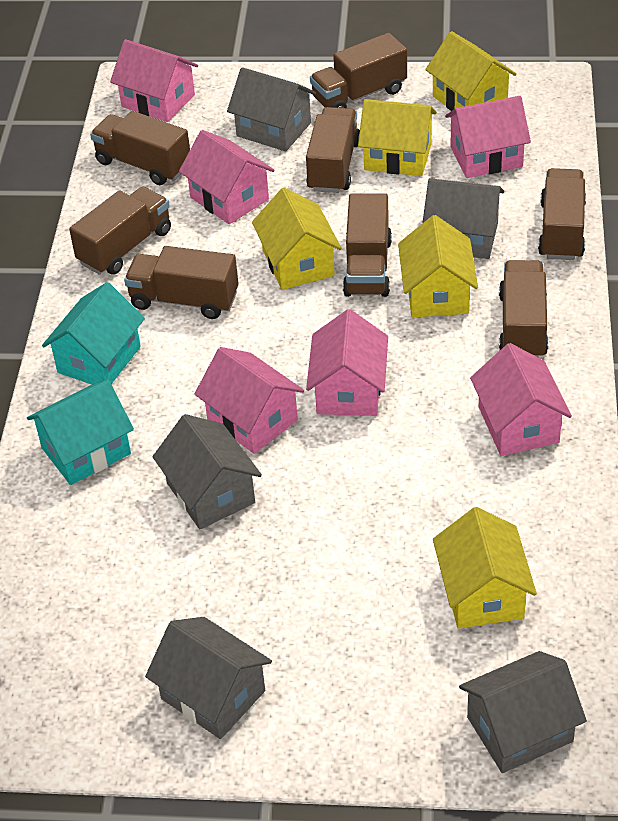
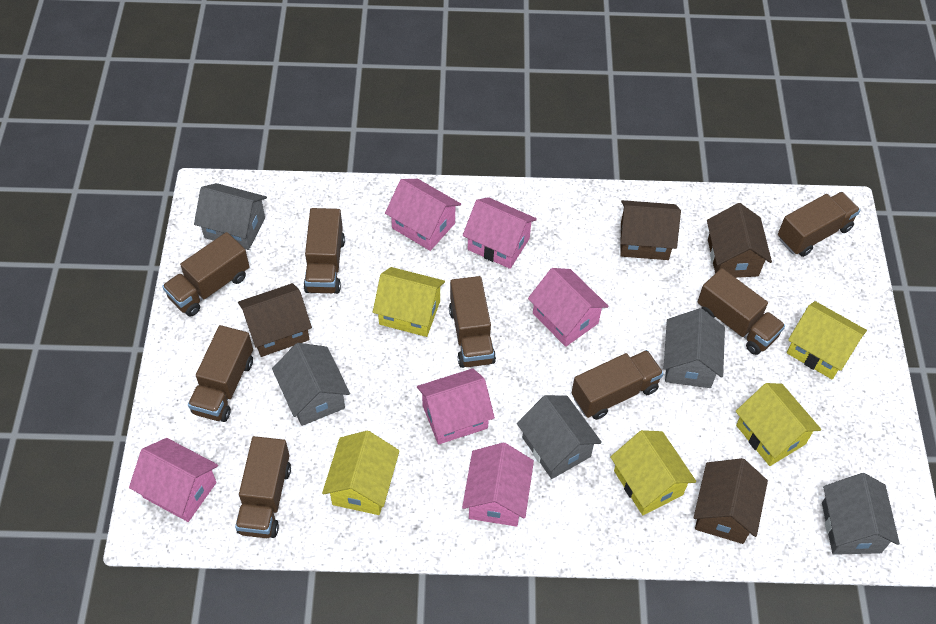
brown house: 0 -> 4
turquoise house: 2 -> 0

